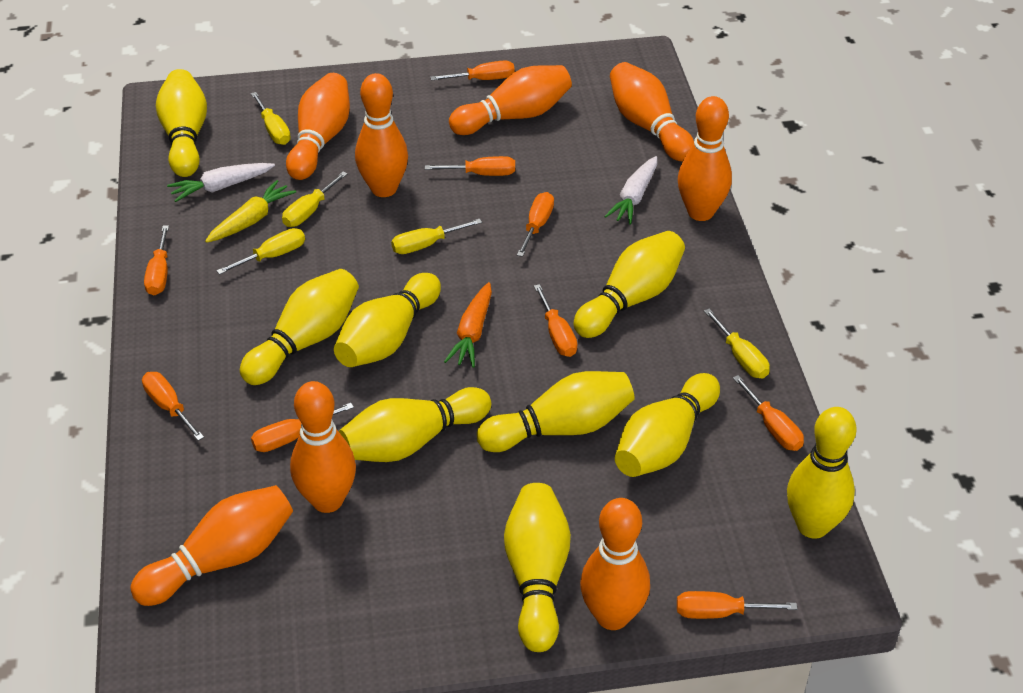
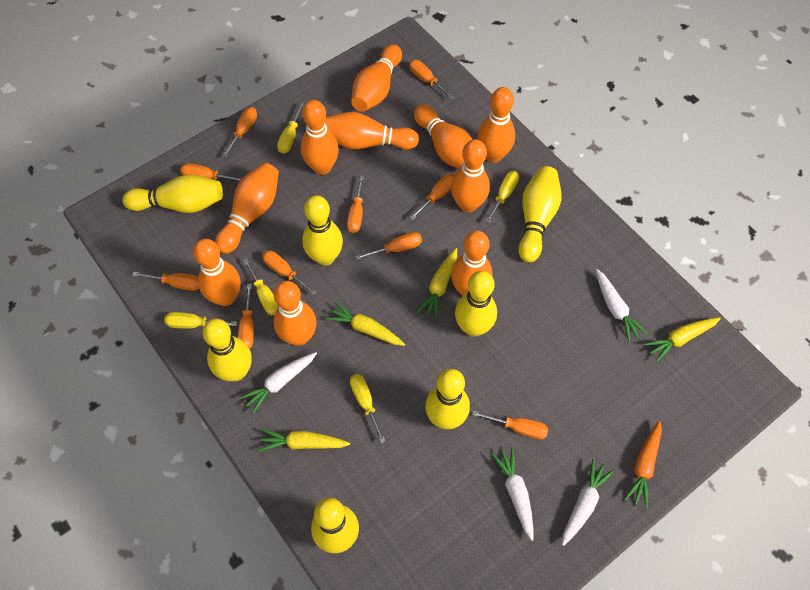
orange bowling pin: 8 -> 10
orange screwdriver: 9 -> 10
white carrot: 2 -> 4
yellow bowling pin: 9 -> 7
yellow carrot: 1 -> 4

